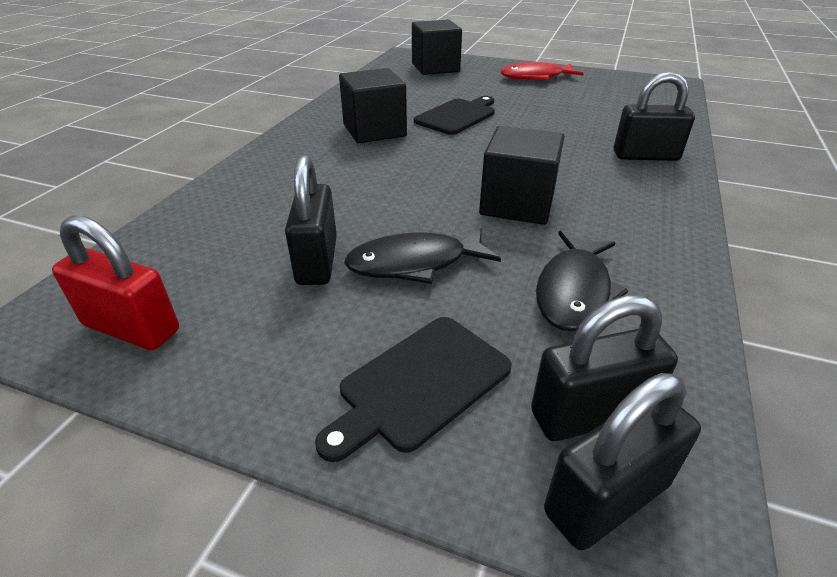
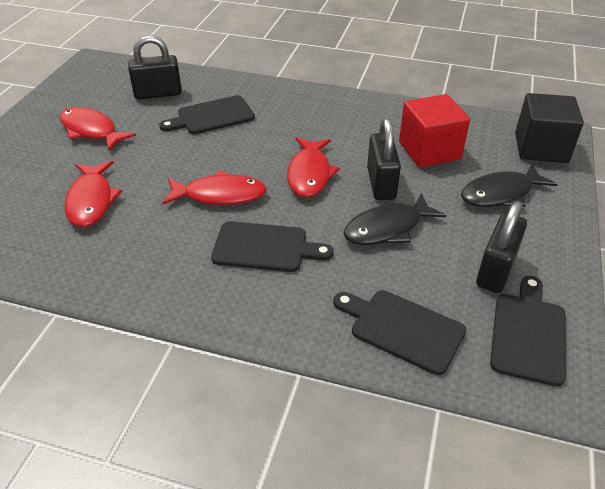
black cube: 3 -> 1
black cutting board: 2 -> 4
black padlock: 4 -> 3
red cube: 0 -> 1
red fish: 1 -> 4
red padlock: 1 -> 0

